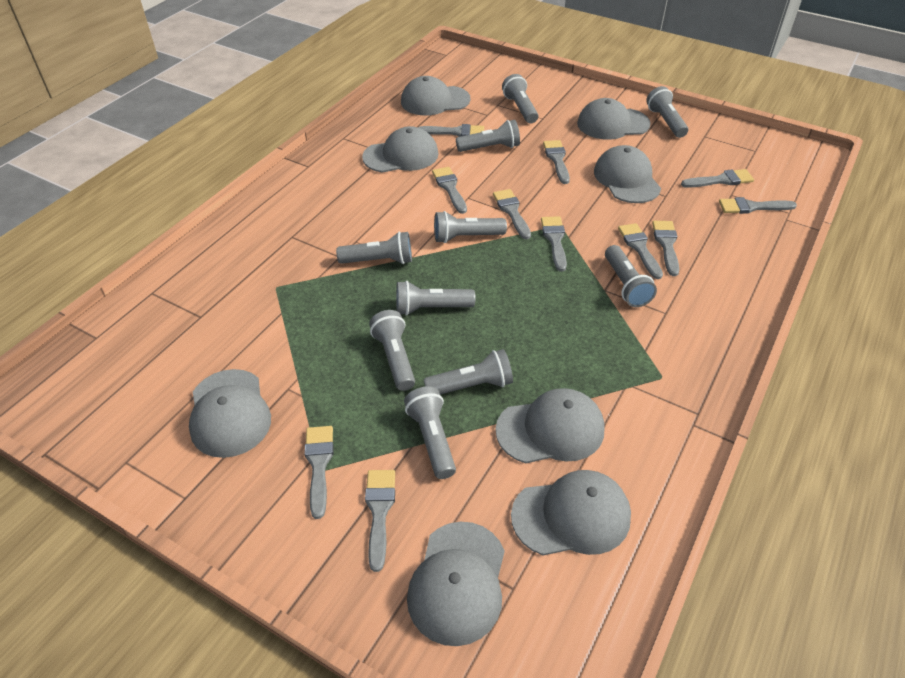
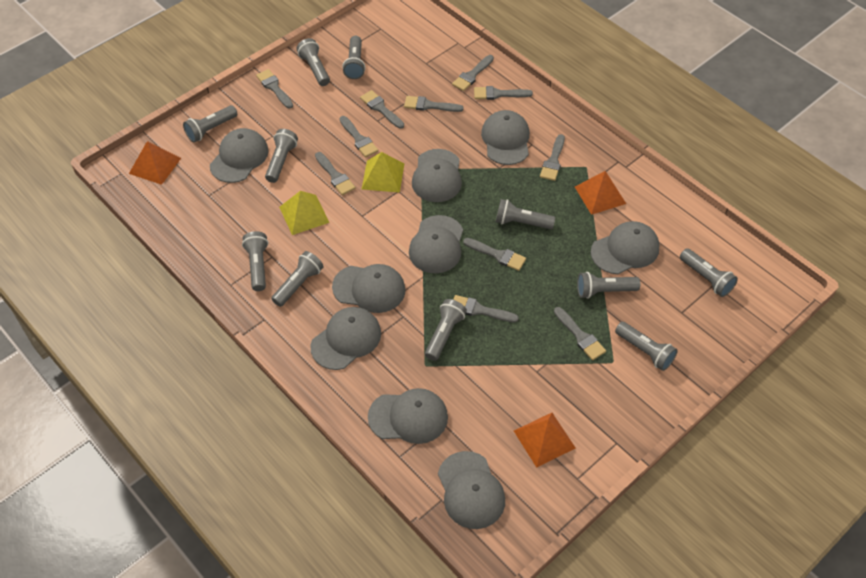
grey cap: 8 -> 9
grey flashlight: 10 -> 11
orange pyramid: 0 -> 3
yellow pyramid: 0 -> 2

